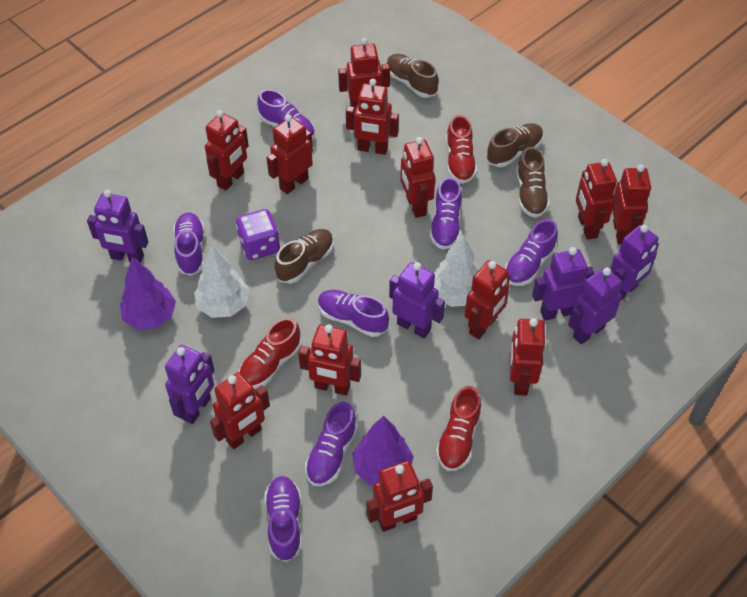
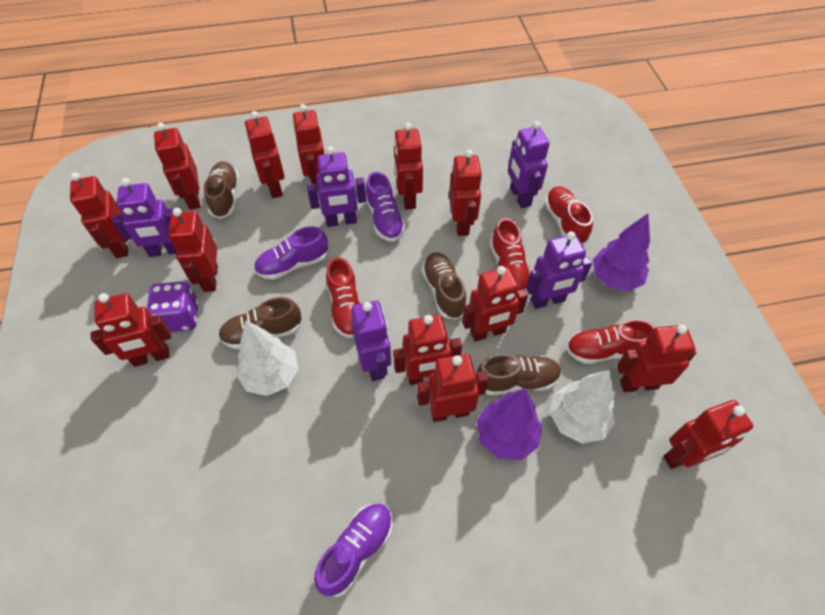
purple robot: 6 -> 5
purple shoe: 7 -> 3
red robot: 12 -> 13
red shoe: 3 -> 4

